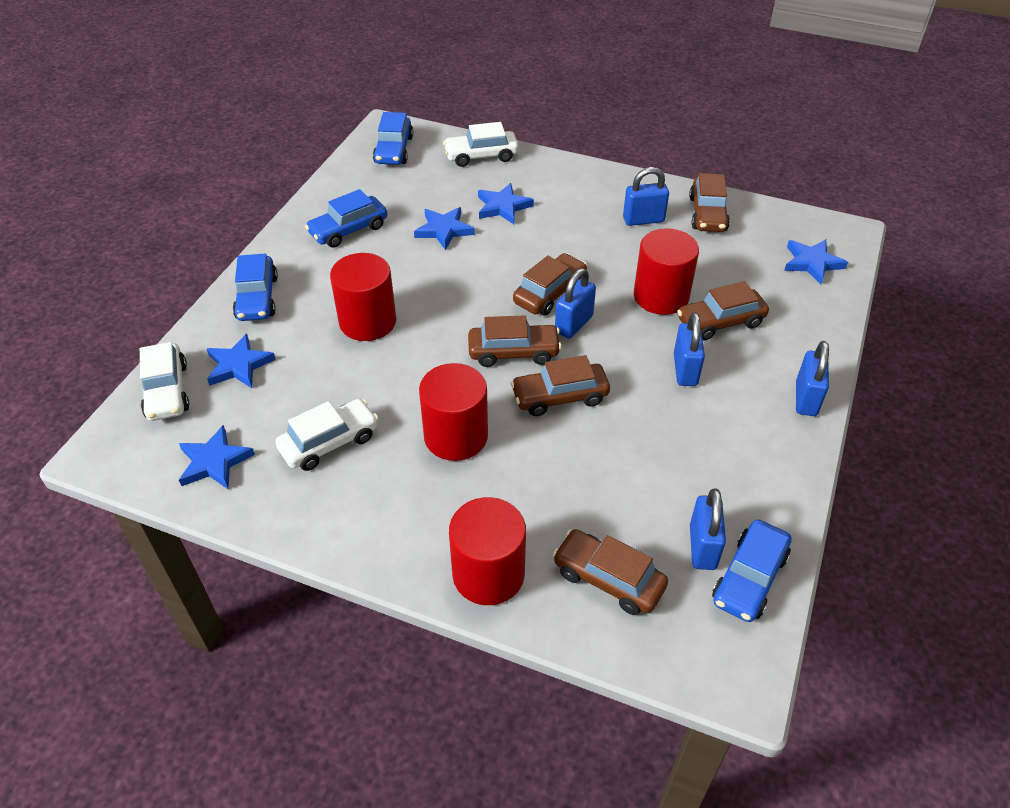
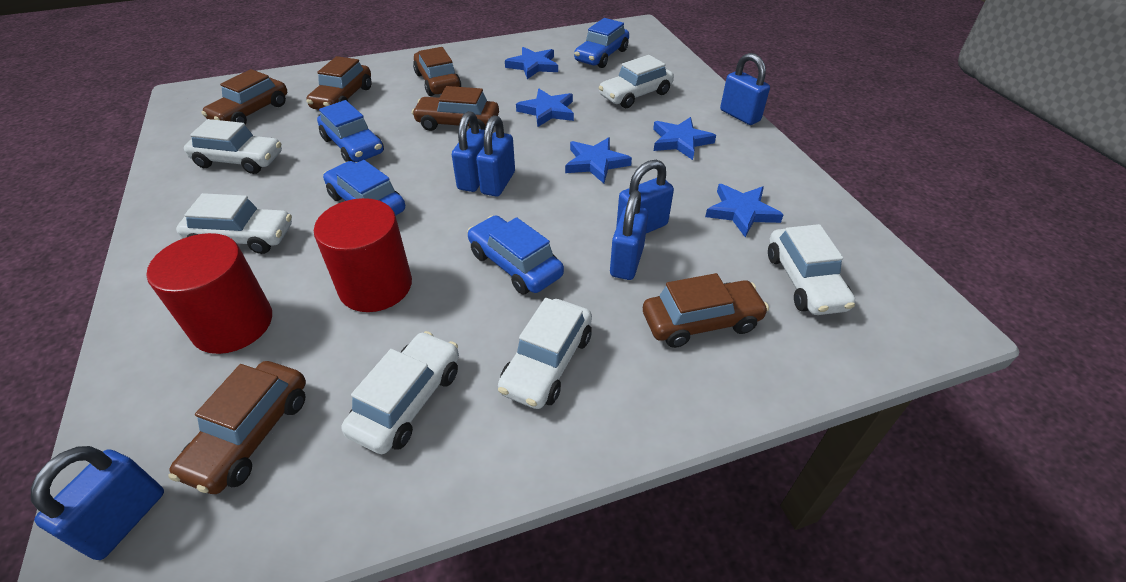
blue padlock: 5 -> 6
red cylinder: 4 -> 2
white car: 3 -> 6

